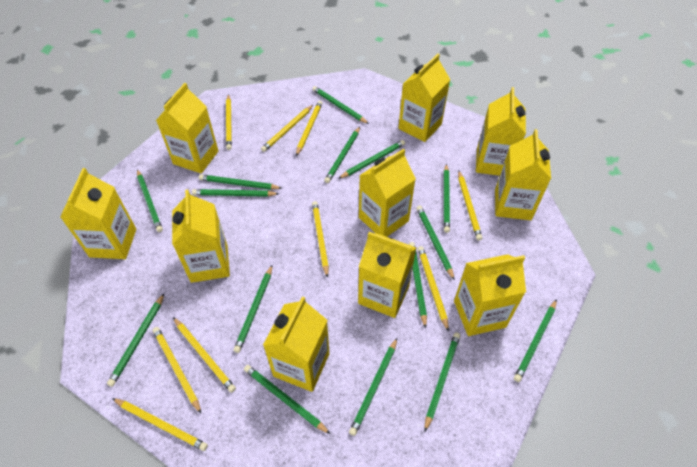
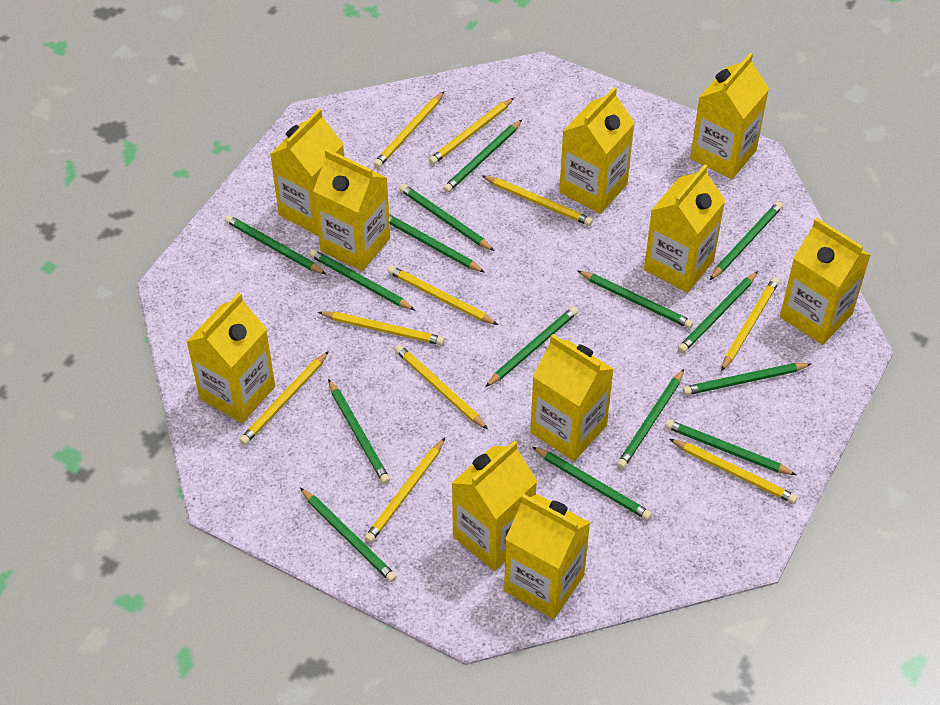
yellow pencil: 9 -> 10

